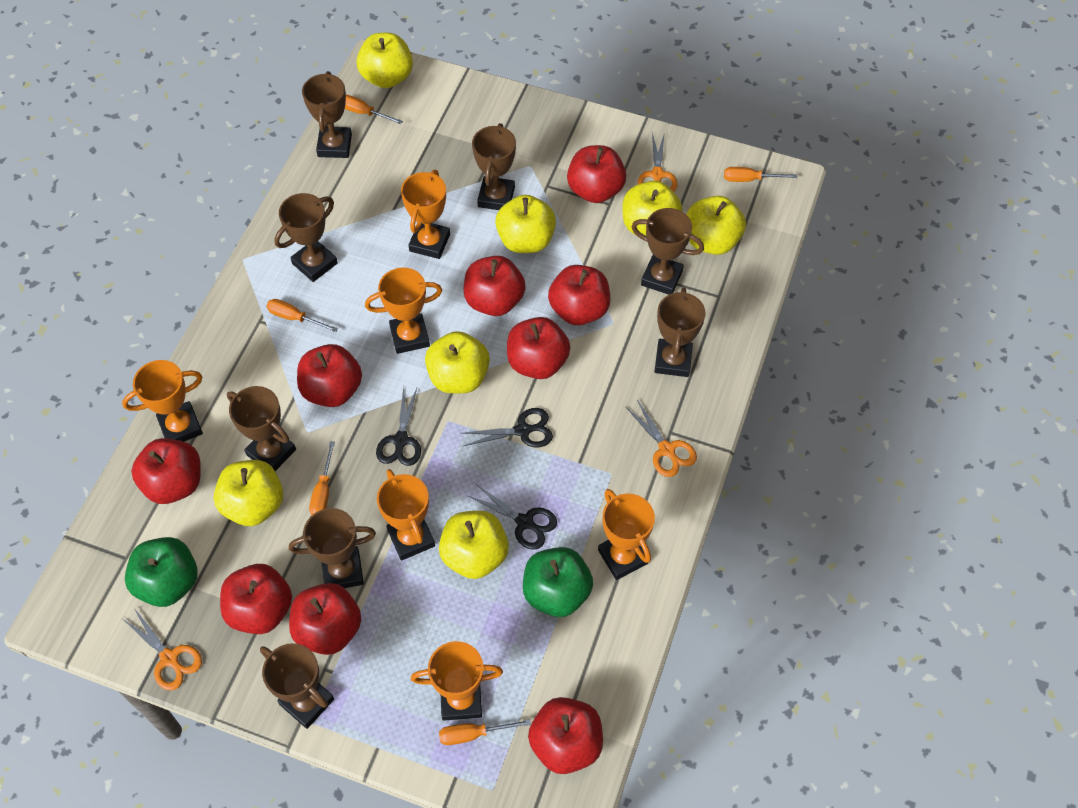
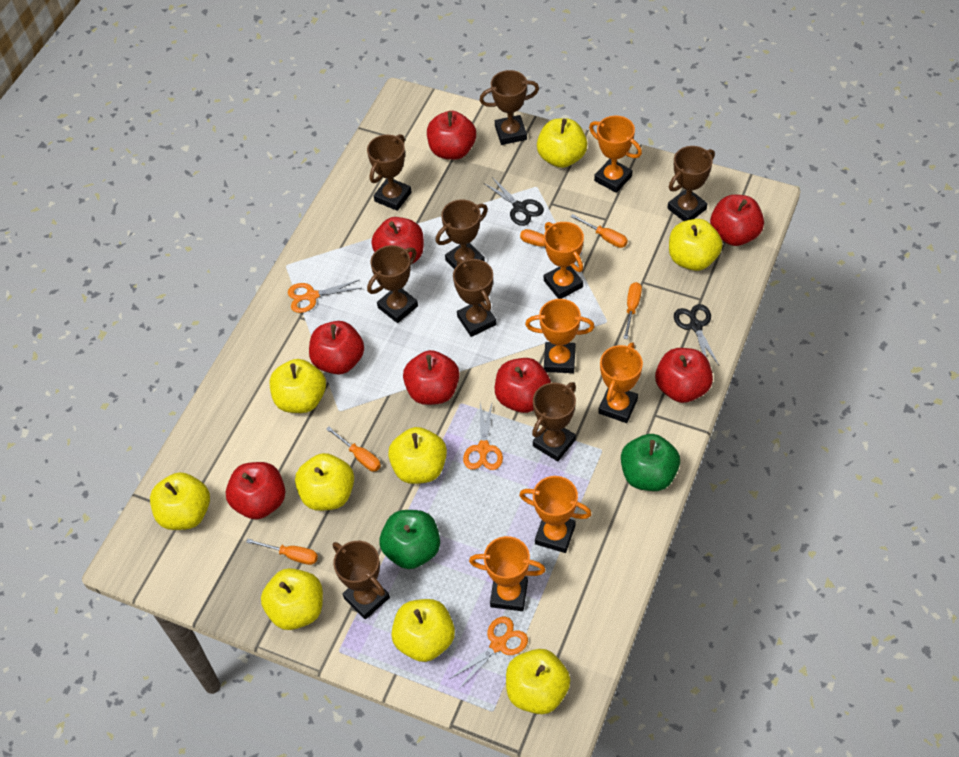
black scissors: 3 -> 2
red apple: 9 -> 8
yellow apple: 7 -> 9

